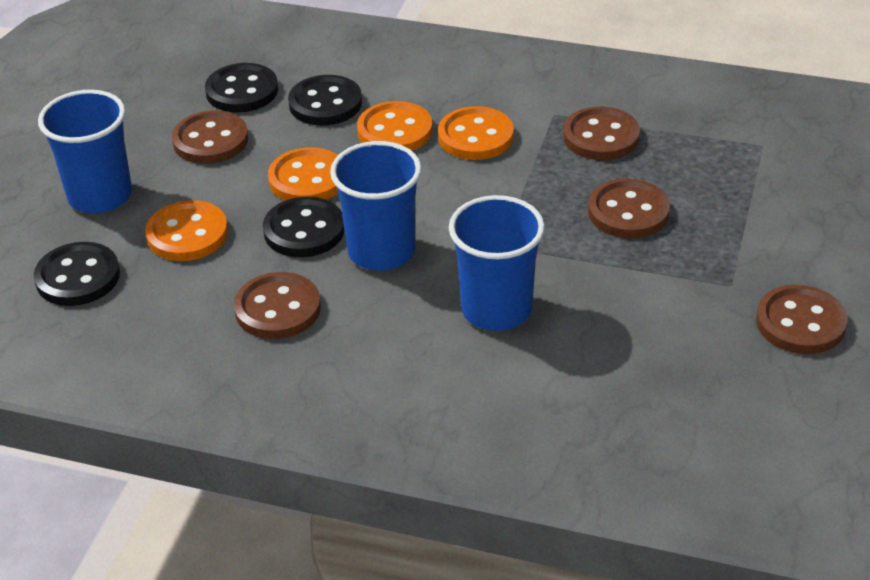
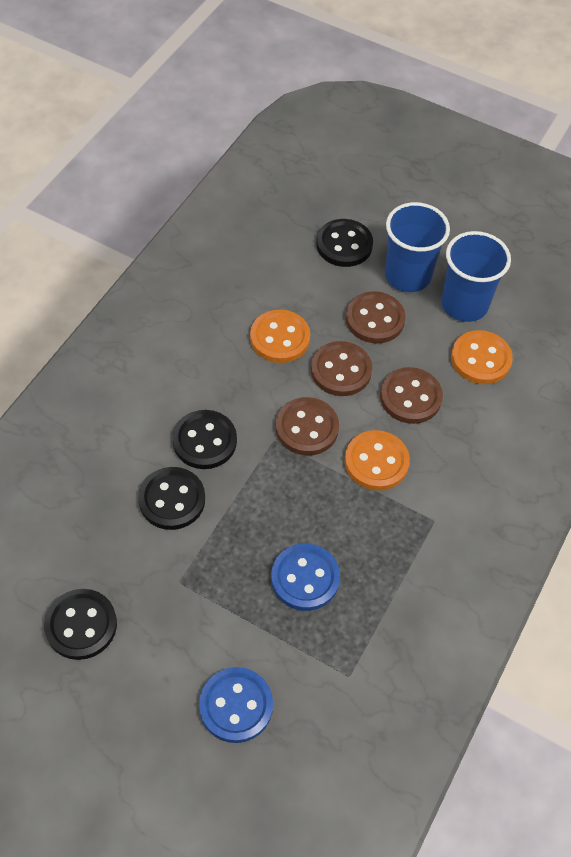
blue button: 0 -> 2
blue cup: 3 -> 2
brown button: 5 -> 4
orange button: 4 -> 3

